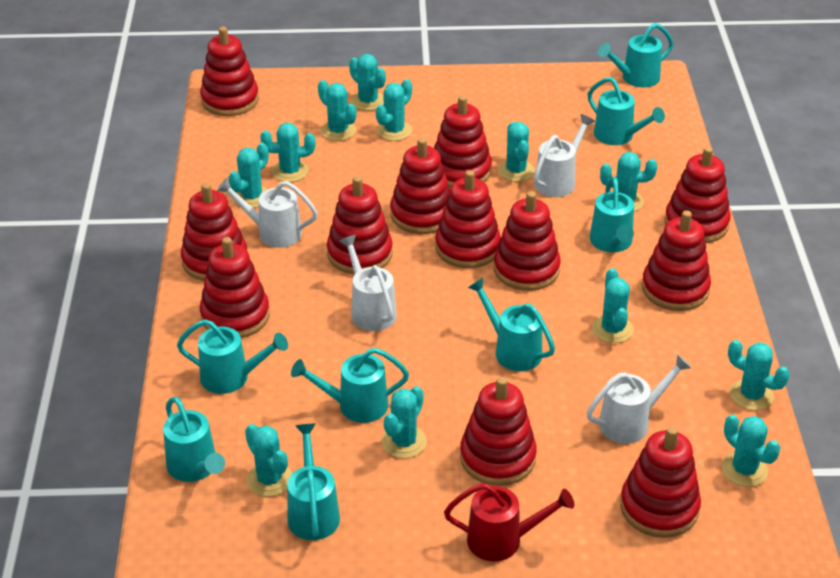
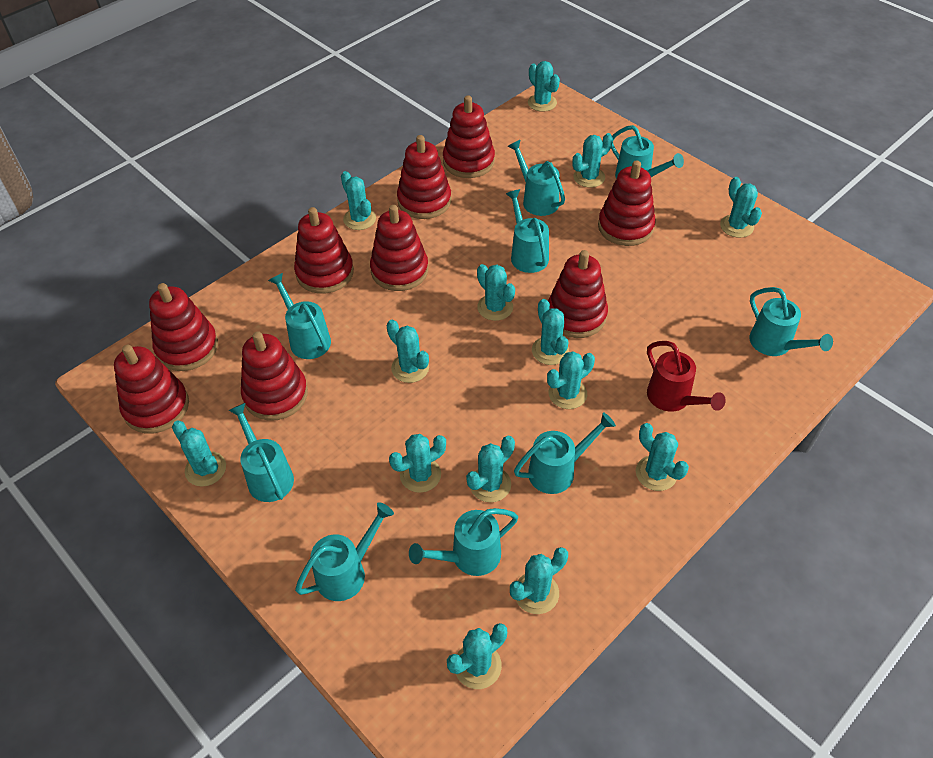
red stacking toy: 12 -> 9
turquoise cactus: 12 -> 14
turquoise watering can: 8 -> 9
white watering can: 4 -> 0

